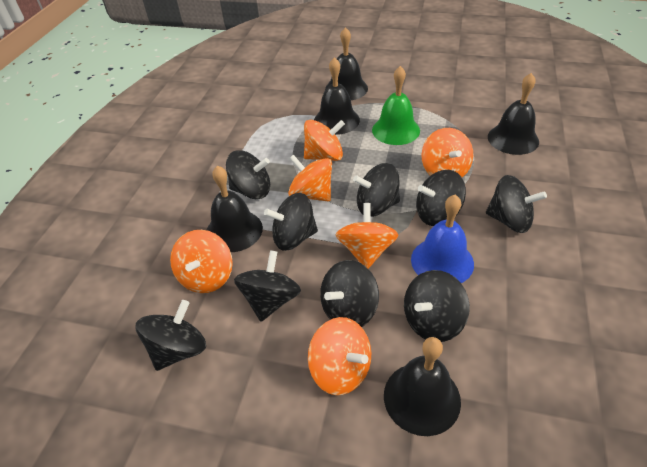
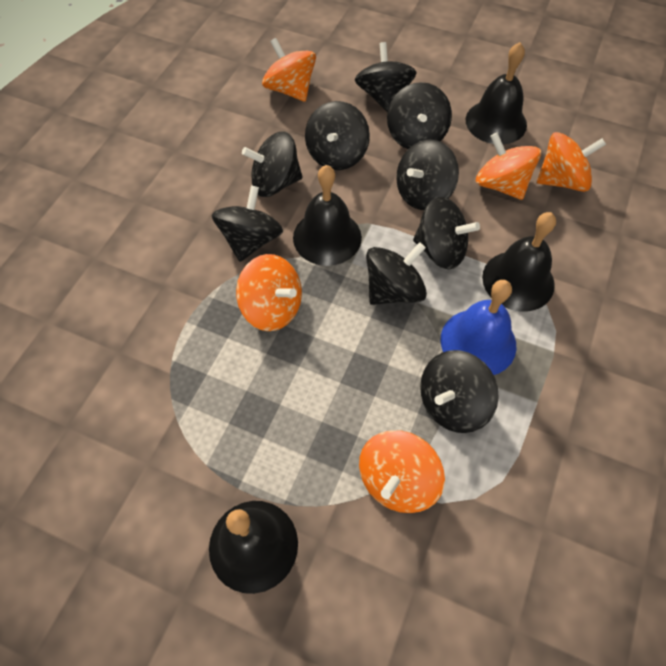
black bell: 5 -> 4
green bell: 1 -> 0
orange spinning top: 6 -> 5

